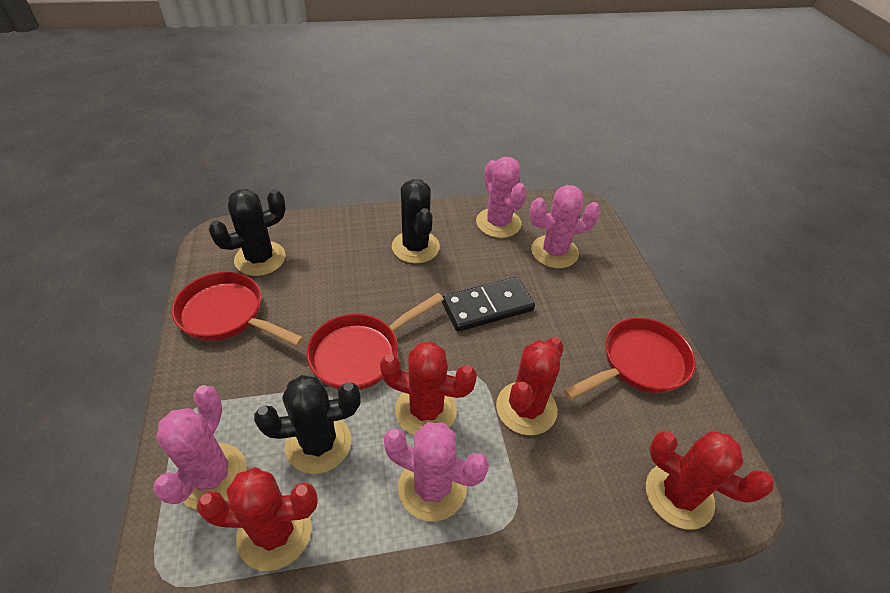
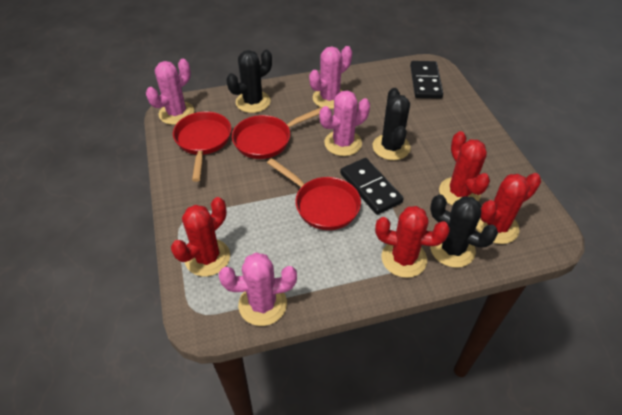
black domino: 1 -> 2

